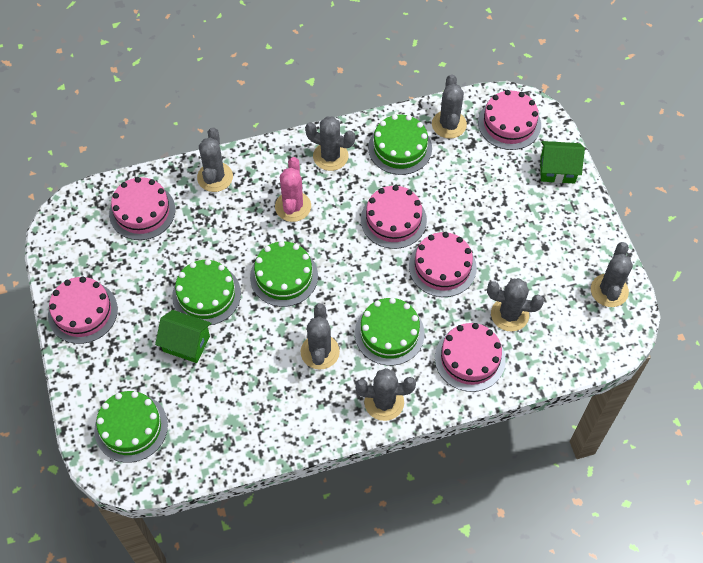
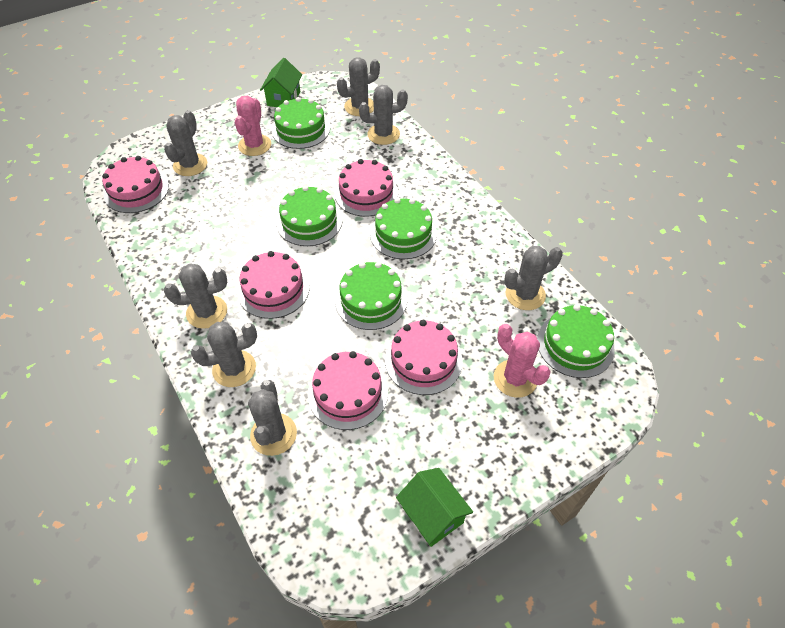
pink cactus: 1 -> 2
pink cake: 6 -> 5

